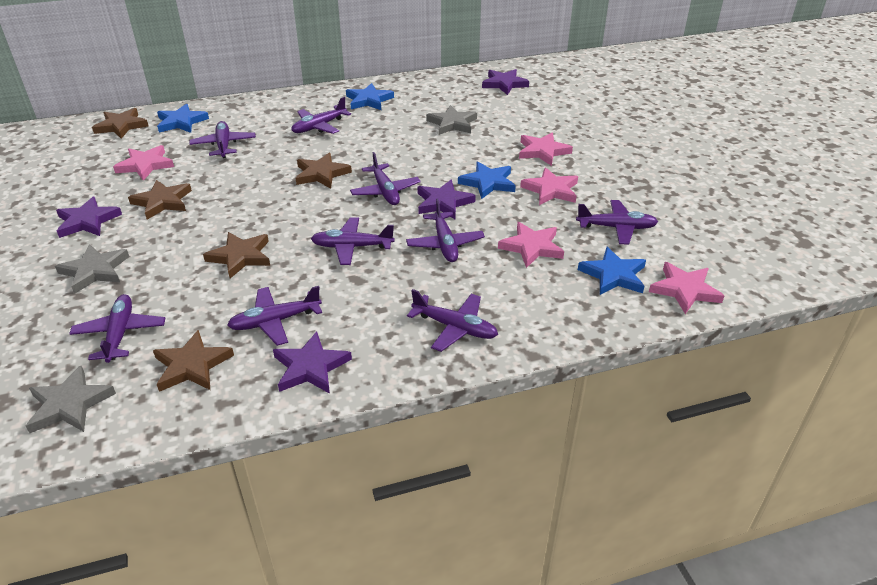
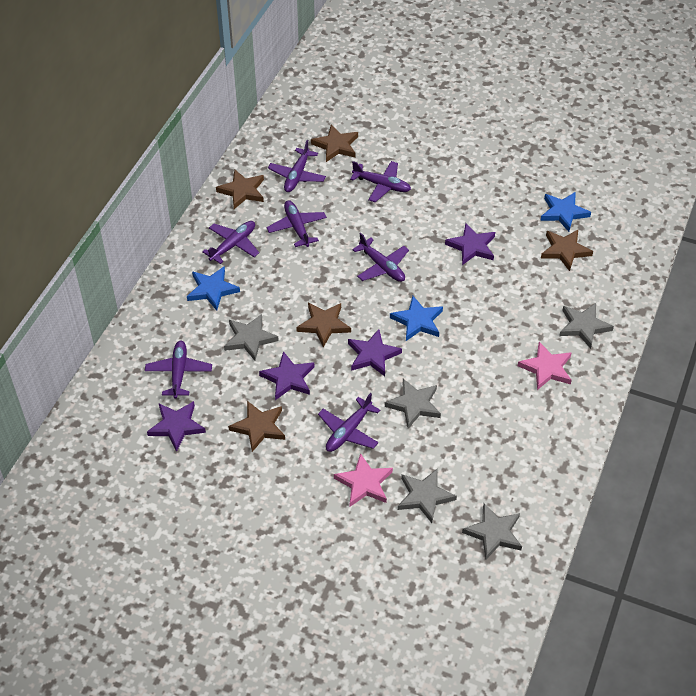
blue star: 4 -> 3
grey star: 3 -> 5
pink star: 5 -> 2
purple plane: 9 -> 7

